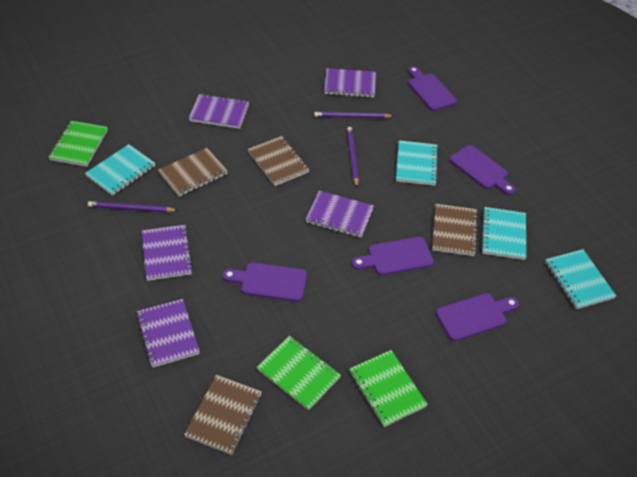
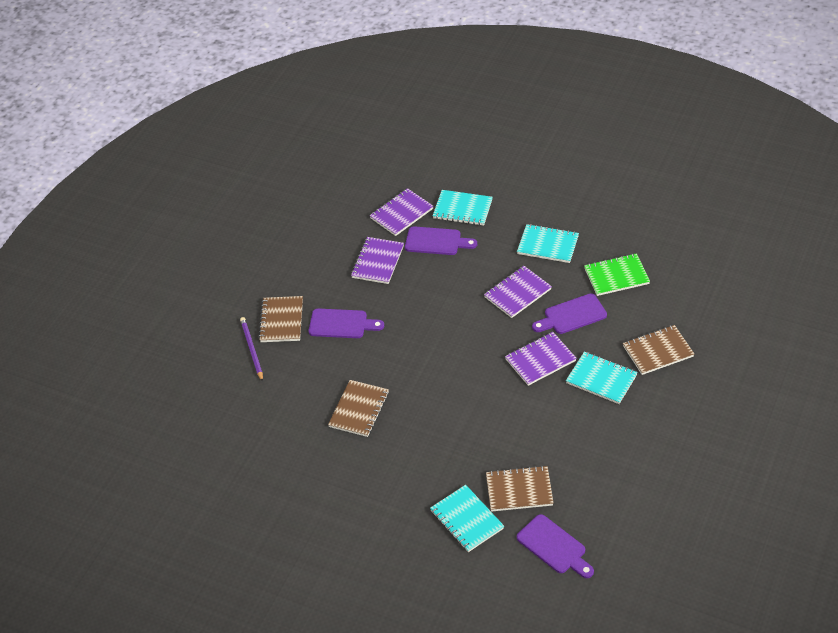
green notebook: 3 -> 1
purple cutting board: 5 -> 4
purple notebook: 5 -> 4
purple pencil: 3 -> 1

